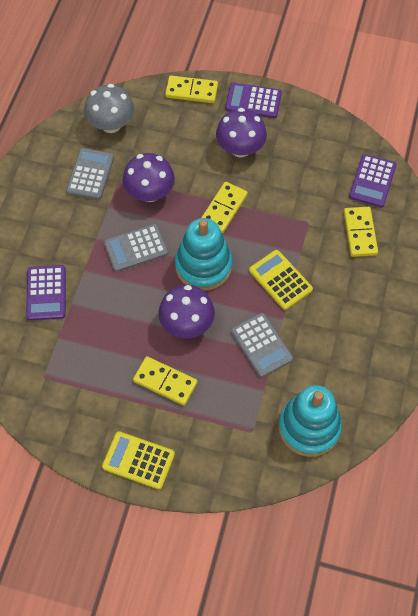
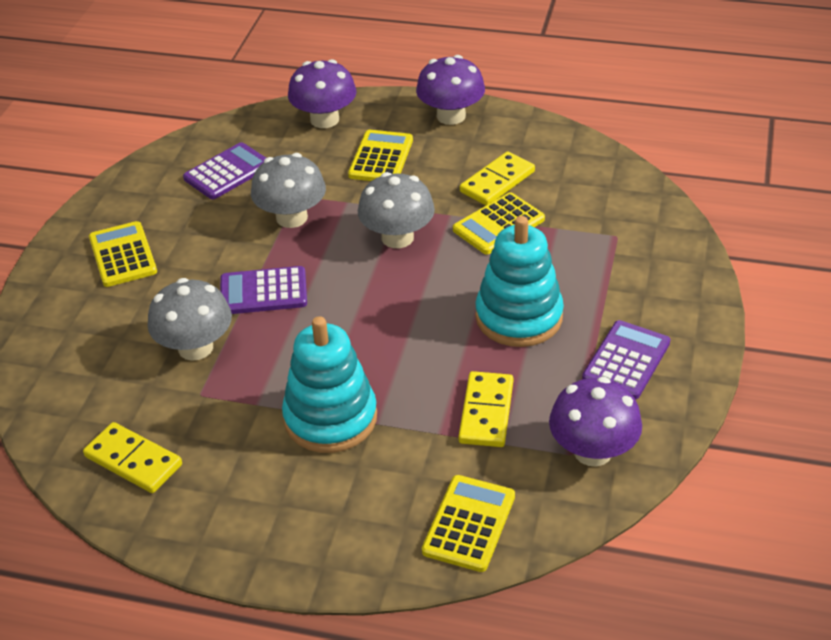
grey calculator: 3 -> 0
grey mushroom: 1 -> 3
yellow calculator: 2 -> 4
yellow domino: 4 -> 3

